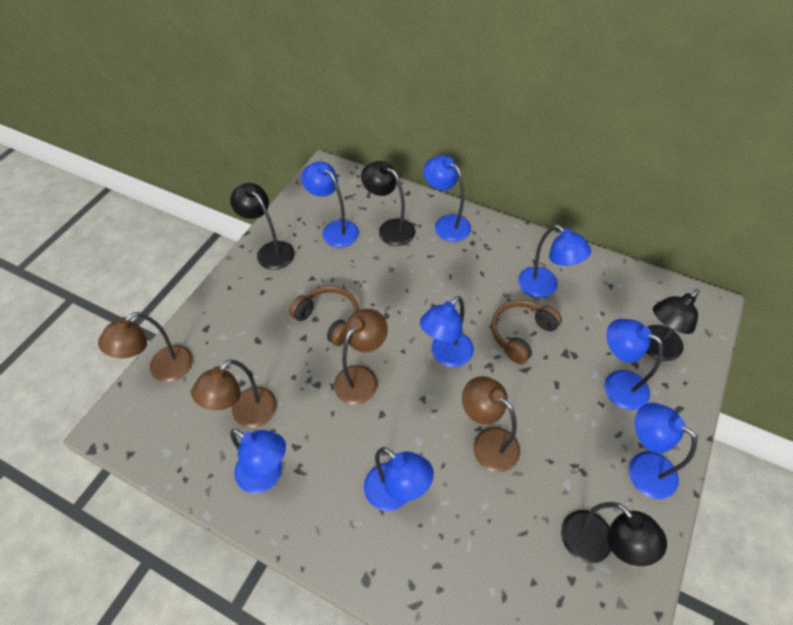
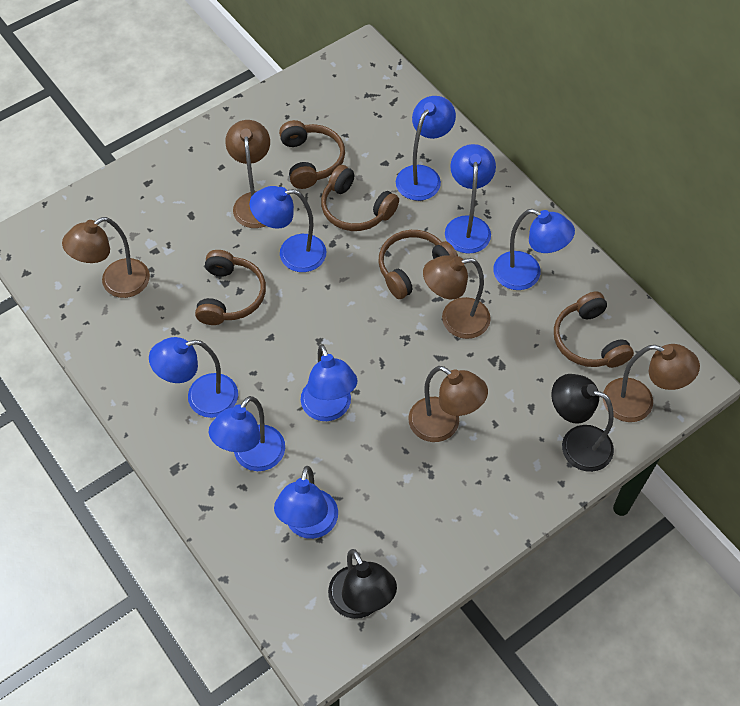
black lamp: 4 -> 2
brown headphones: 2 -> 5
brown lamp: 4 -> 5

